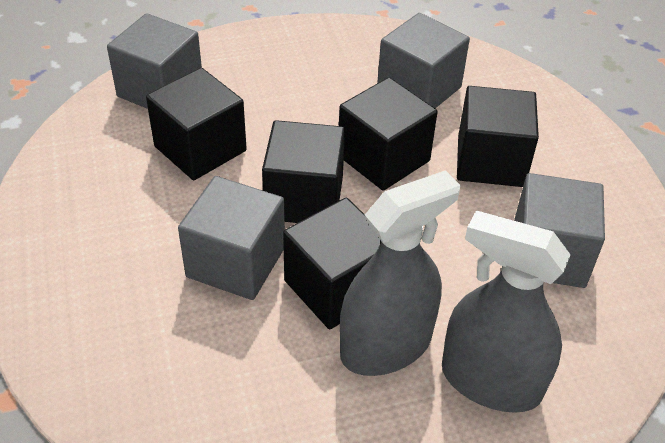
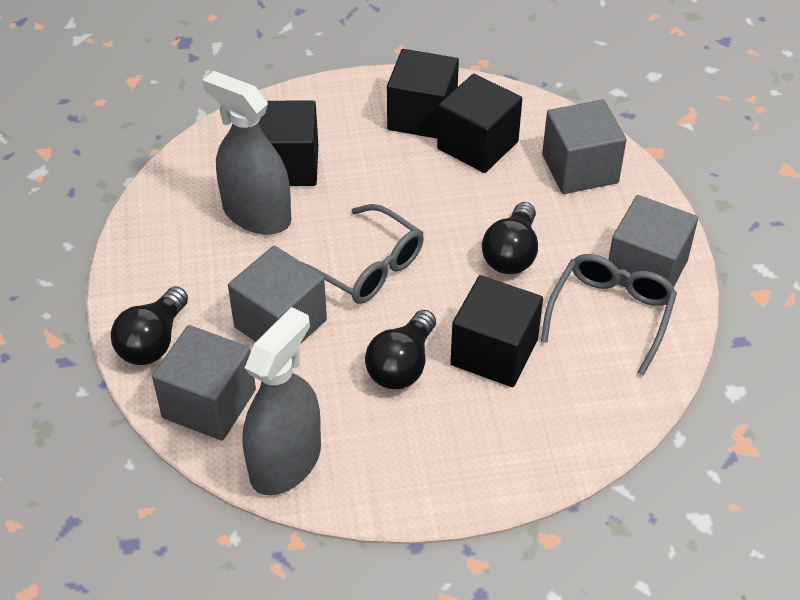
black cube: 5 -> 4
black light bulb: 0 -> 3
grey glasses: 0 -> 2

